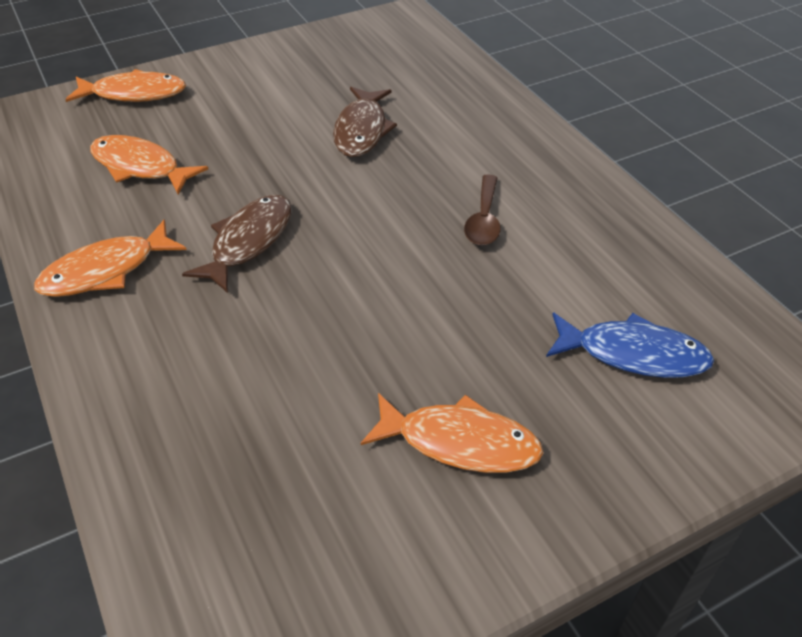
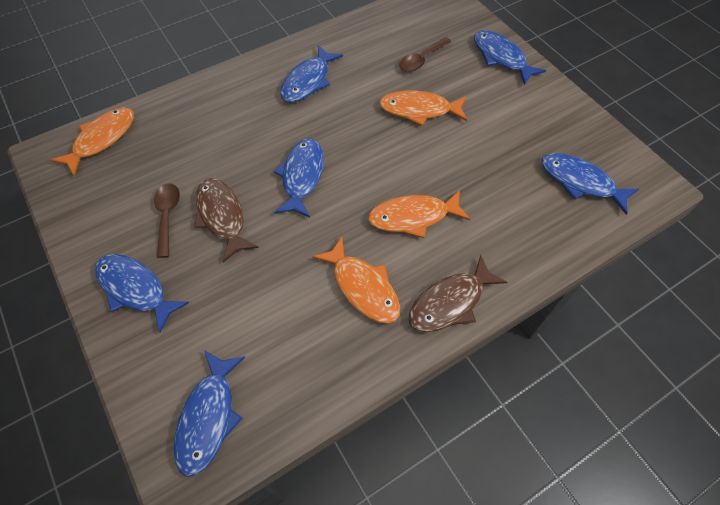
blue fish: 1 -> 6
brown spoon: 1 -> 2

